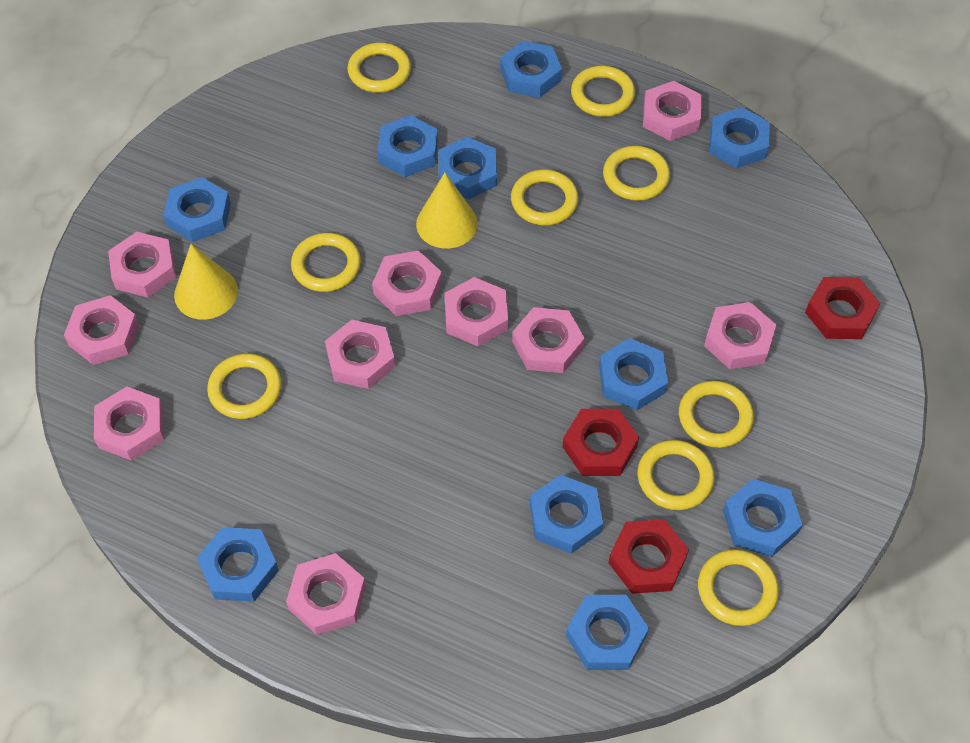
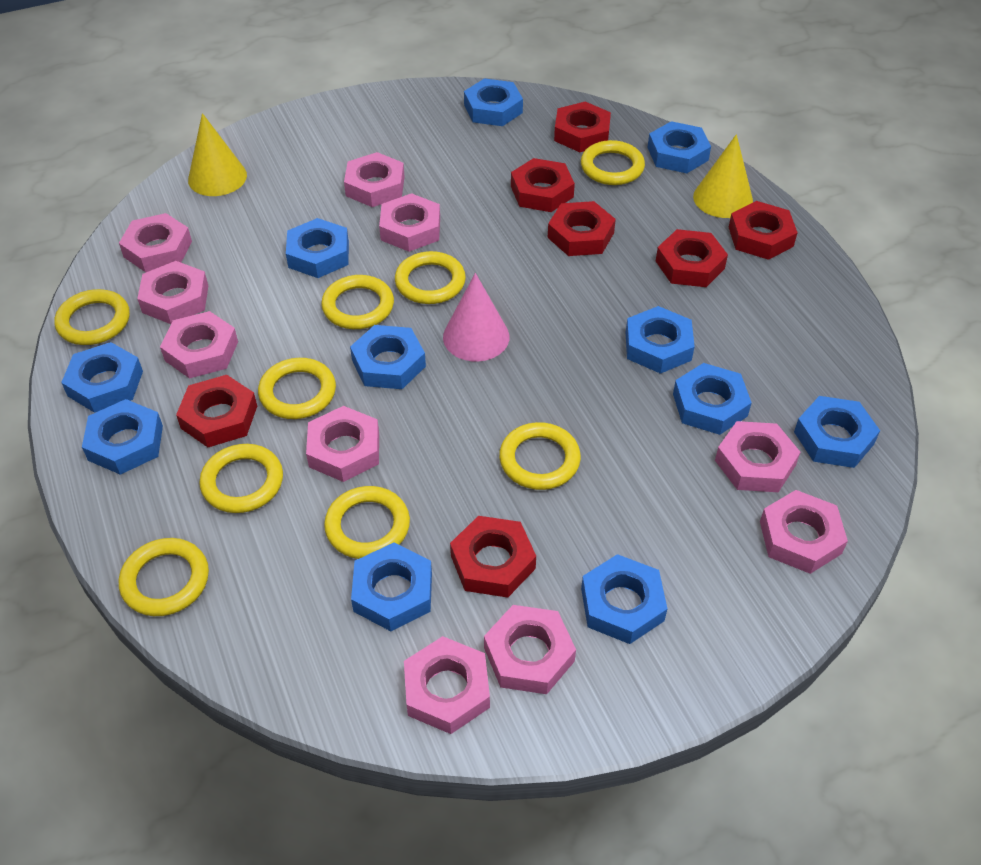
blue nut: 10 -> 11
pink cone: 0 -> 1
red nut: 3 -> 7

